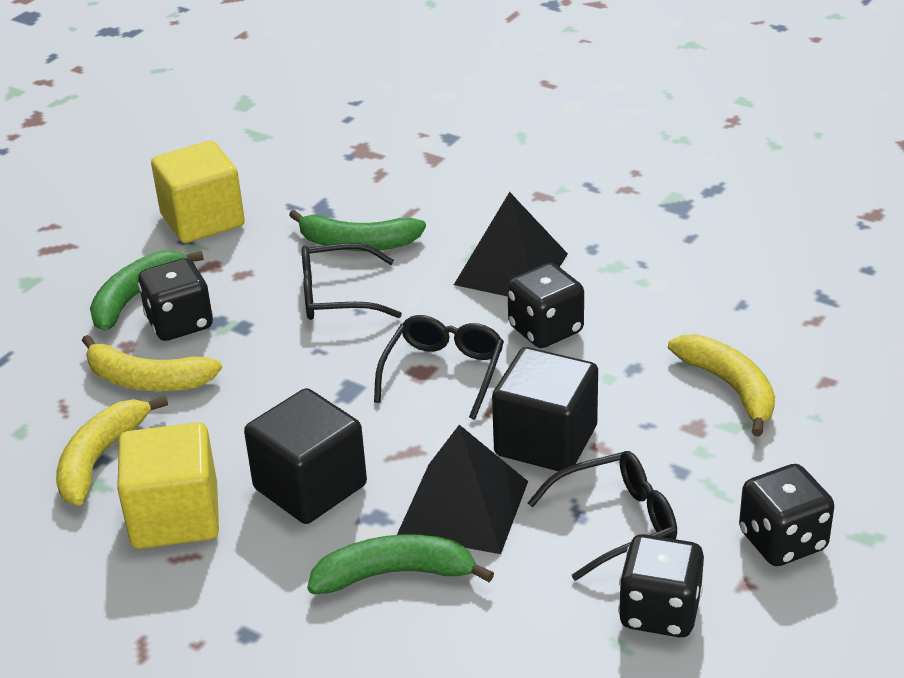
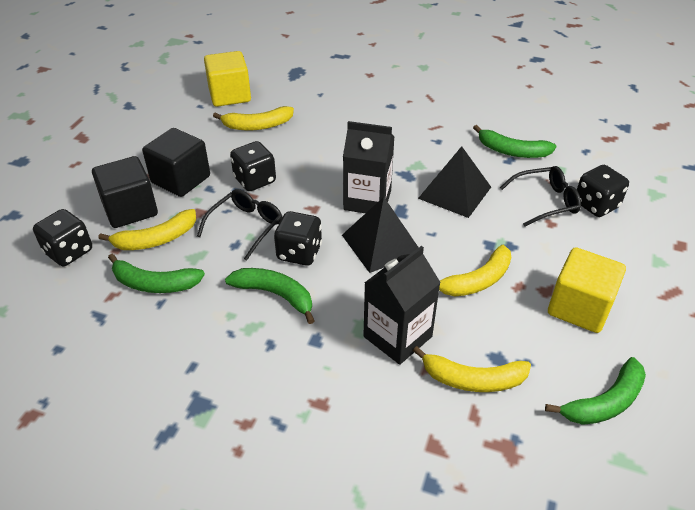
black carton: 0 -> 2
black glasses: 3 -> 2
green banana: 3 -> 4
yellow banana: 3 -> 4

